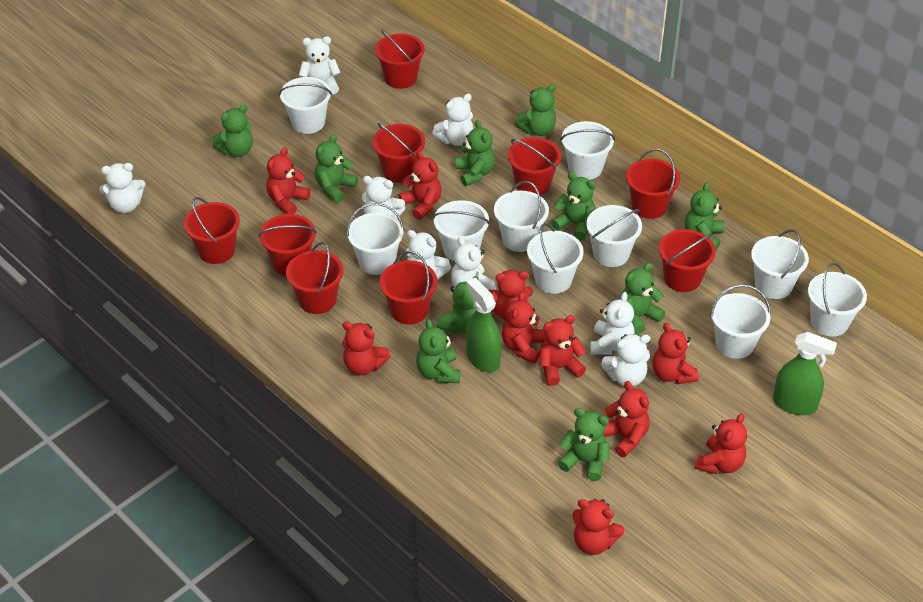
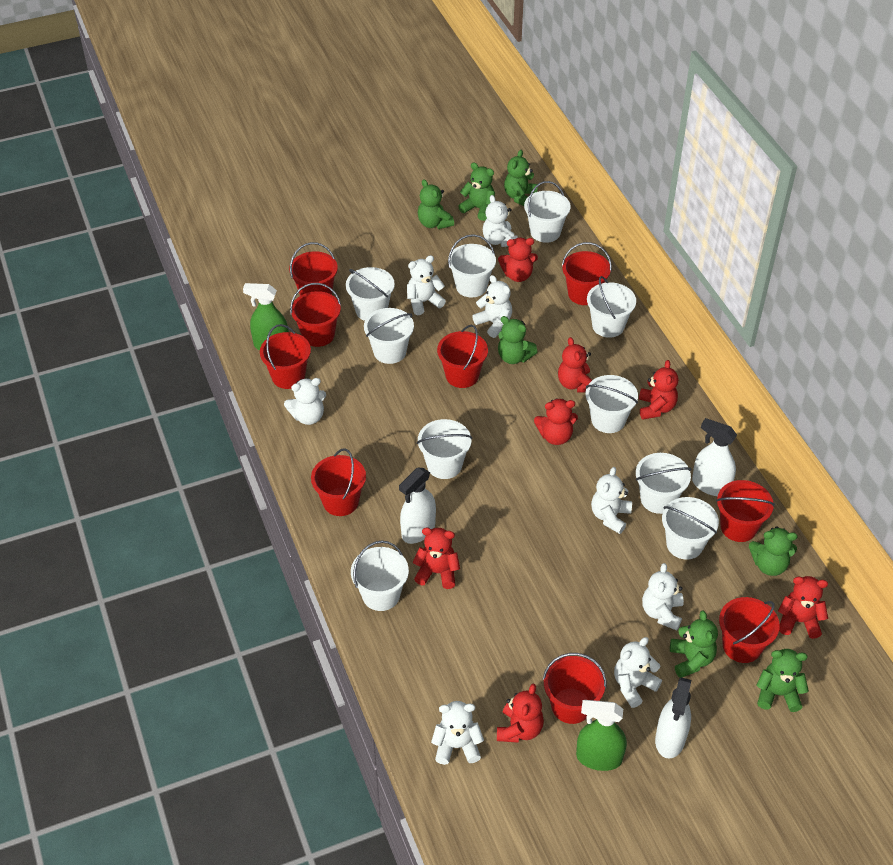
green teddy bear: 10 -> 7
red teddy bear: 10 -> 7
white spray bottle: 0 -> 3

